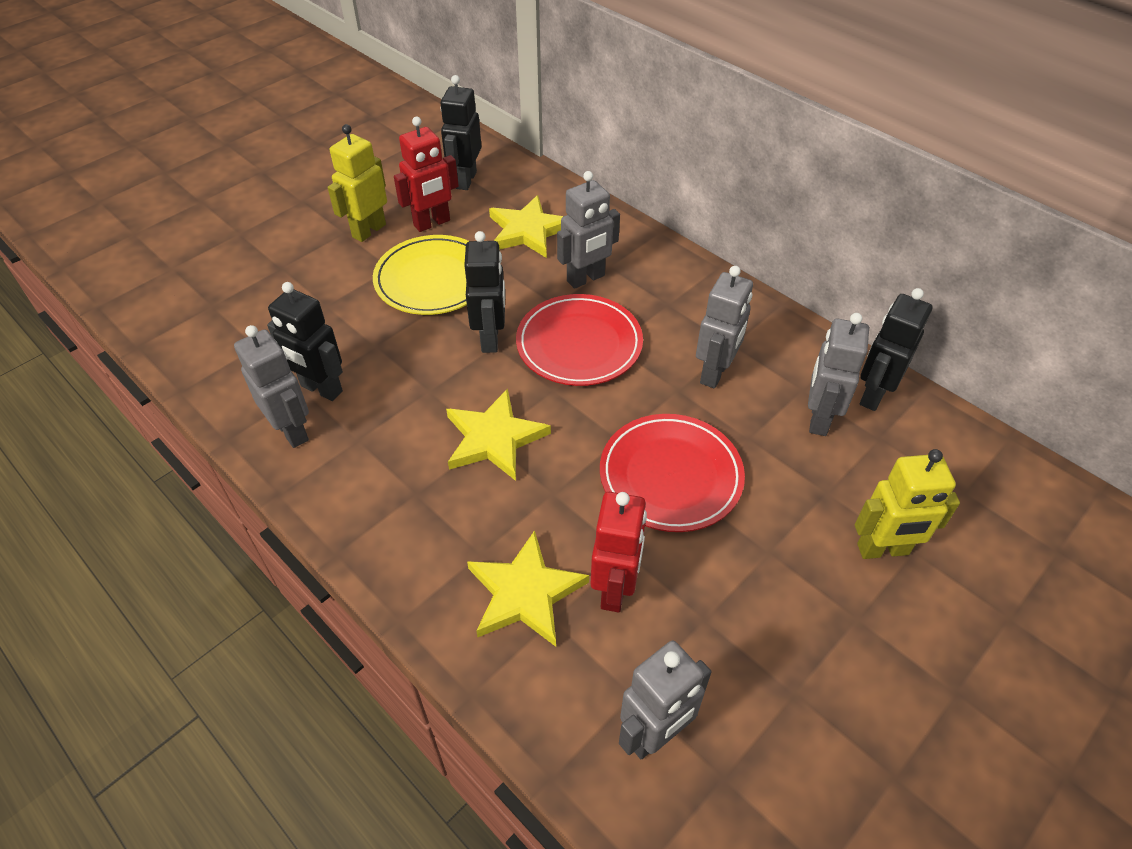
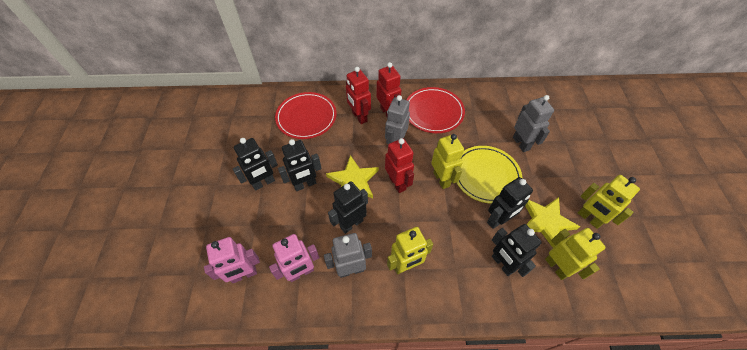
black robot: 4 -> 5
grey robot: 5 -> 3
pink robot: 0 -> 2
red robot: 2 -> 3
yellow robot: 2 -> 4
yellow star: 3 -> 2

